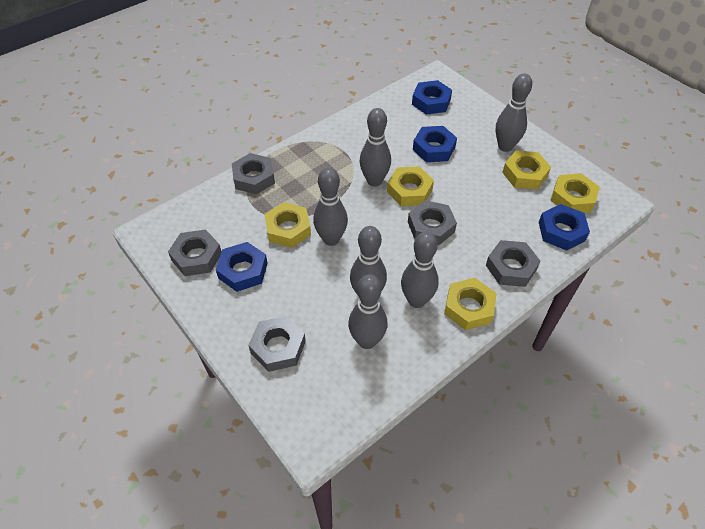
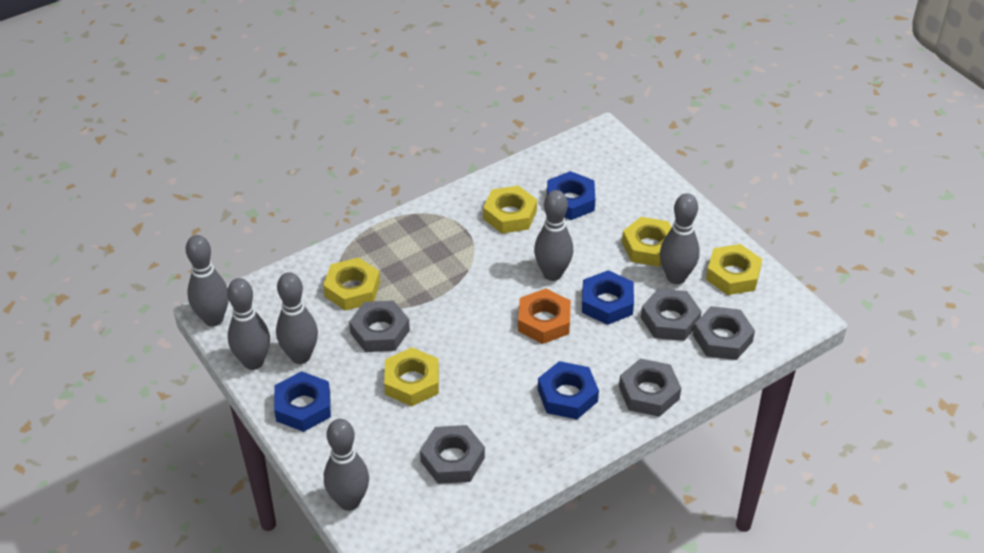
orange nut: 0 -> 1

